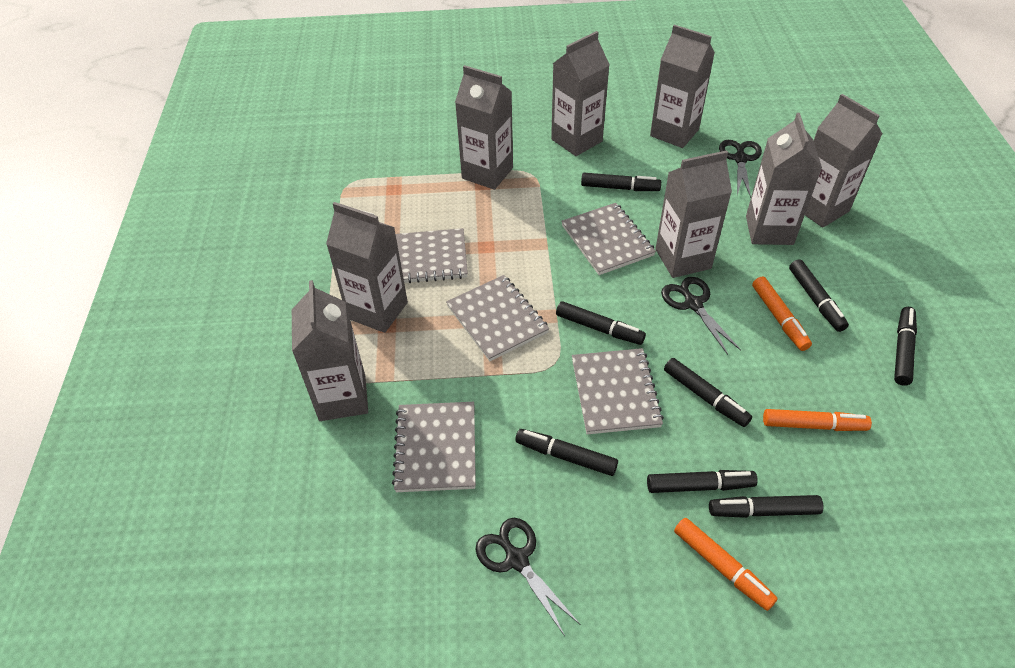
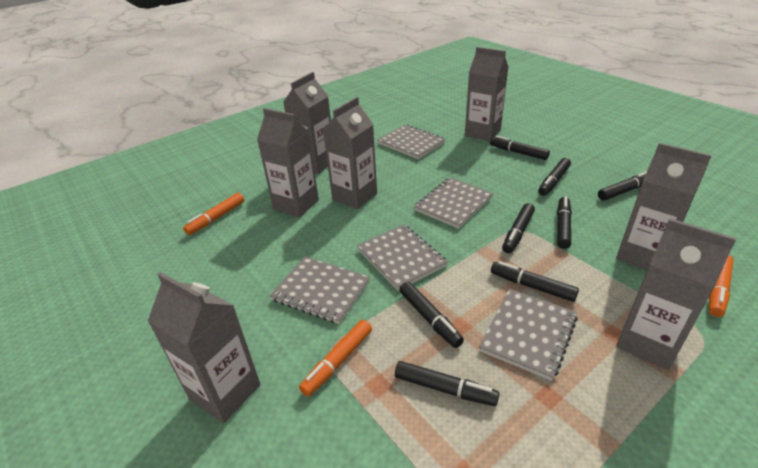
black scissors: 3 -> 0
grey carton: 8 -> 7

